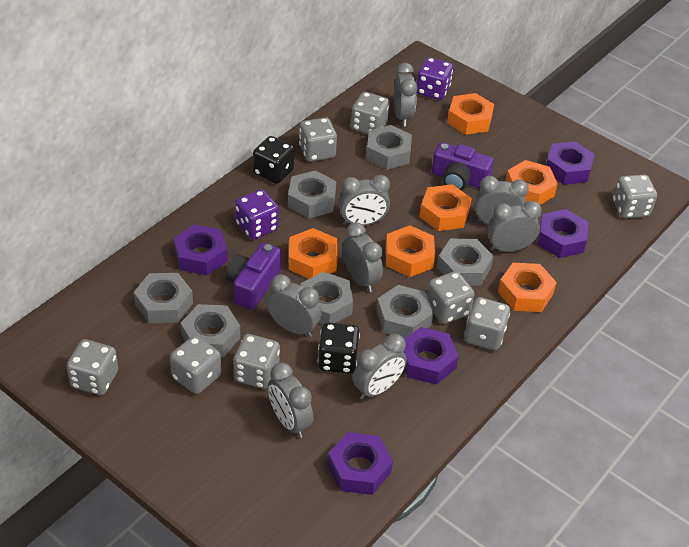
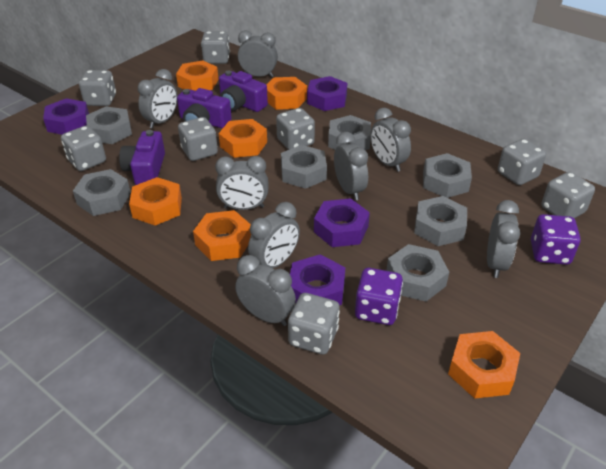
black dice: 2 -> 0
purple camera: 2 -> 3
purple nut: 5 -> 4

